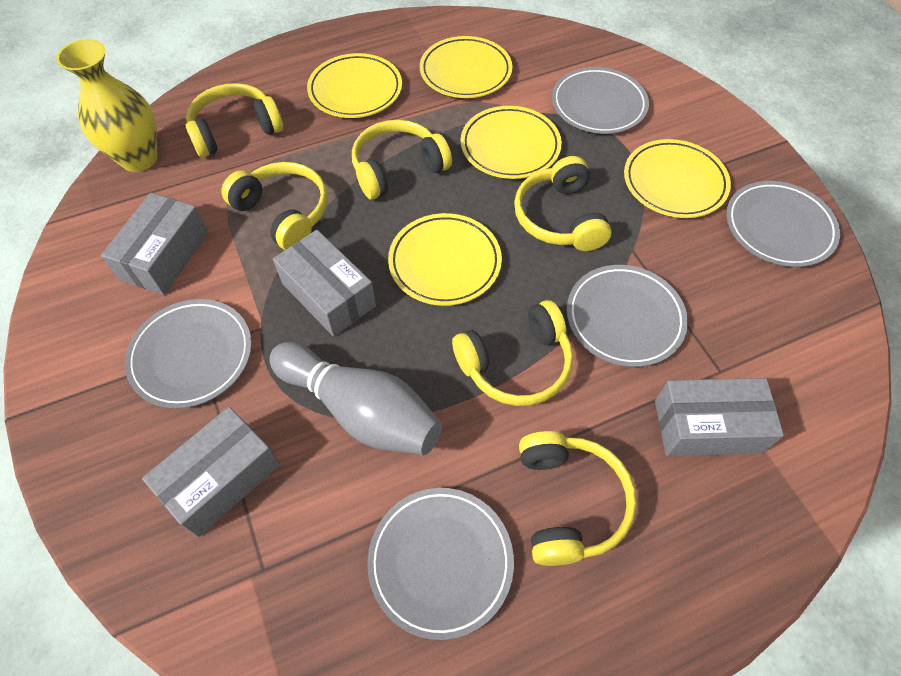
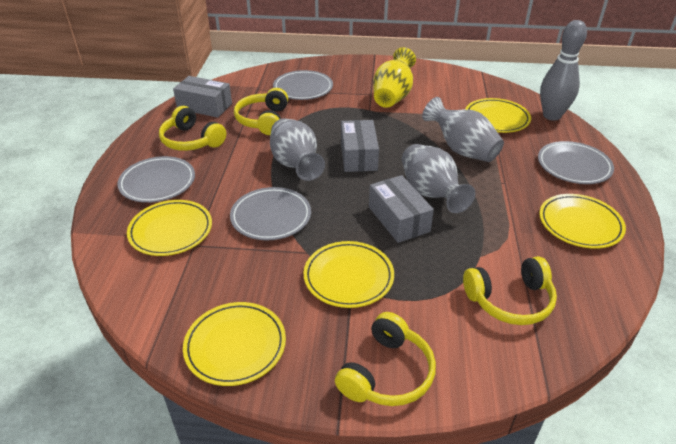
grey box: 4 -> 3
grey plate: 5 -> 4
grey vase: 0 -> 3
yellow headphones: 6 -> 4

